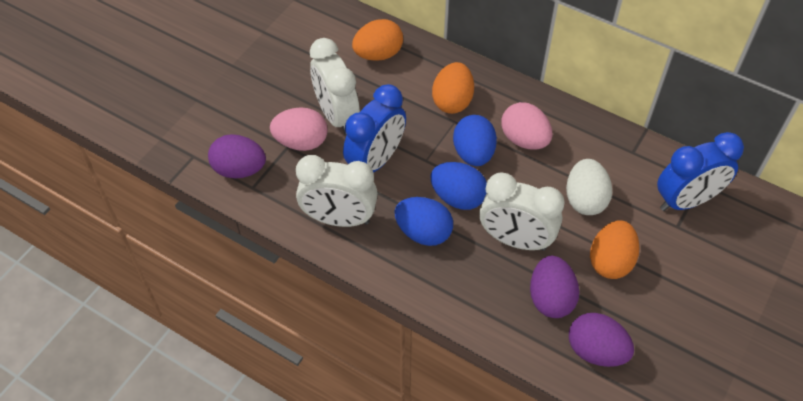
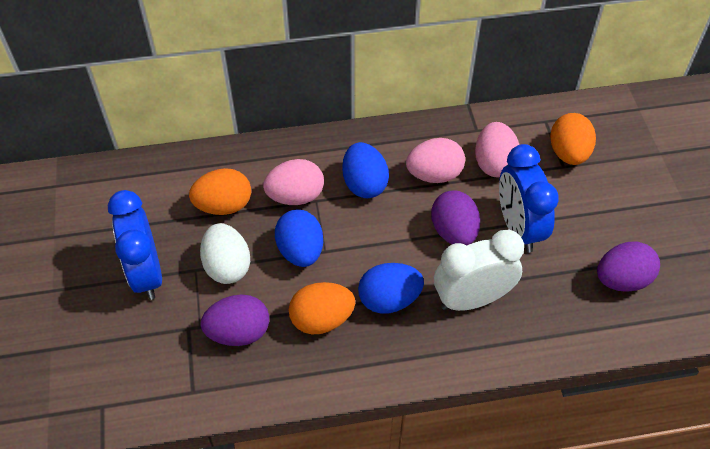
pink egg: 2 -> 3
white clock: 3 -> 1

